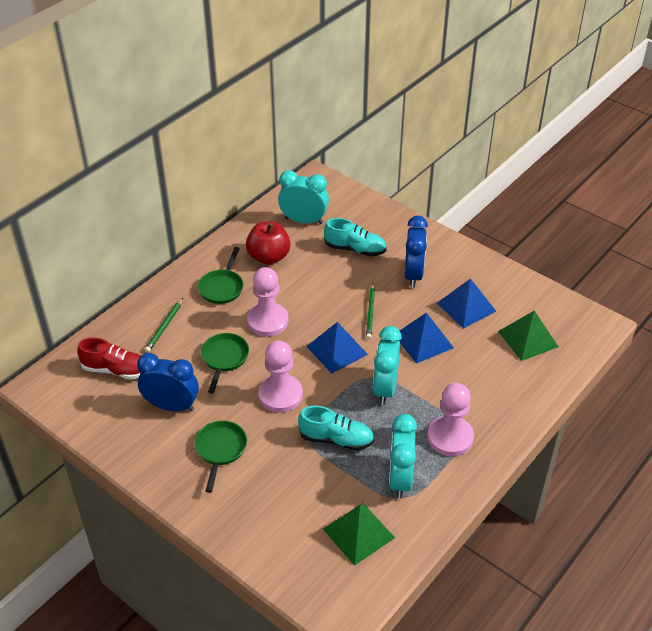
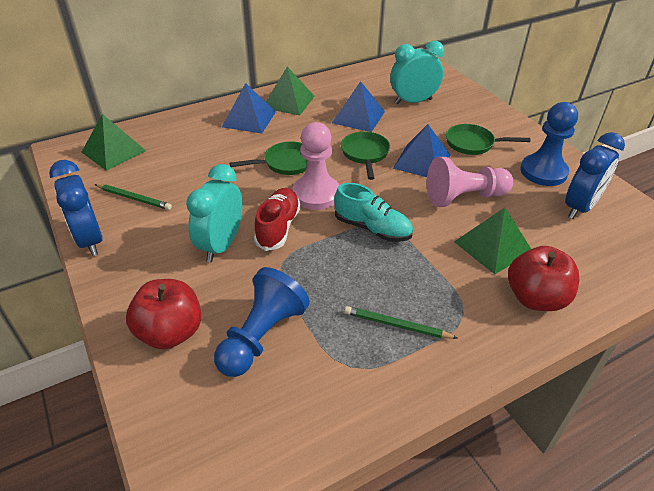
blue pawn: 0 -> 2
green pyramid: 2 -> 3
pink pawn: 3 -> 2
red apple: 1 -> 2
turquoise clock: 3 -> 2
turquoise shoe: 2 -> 1

